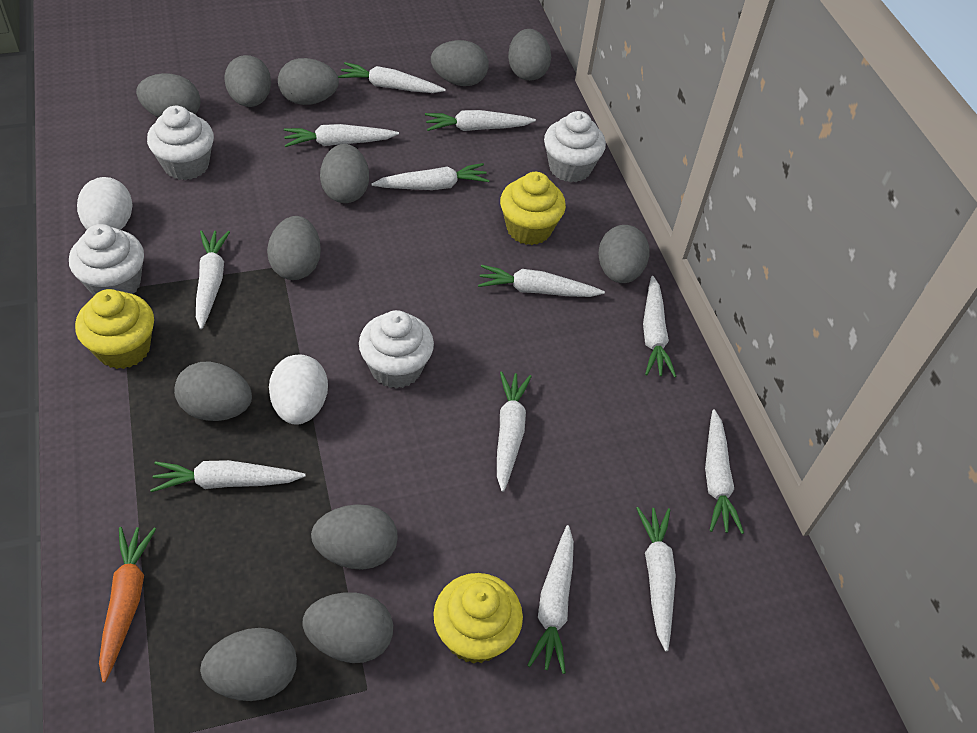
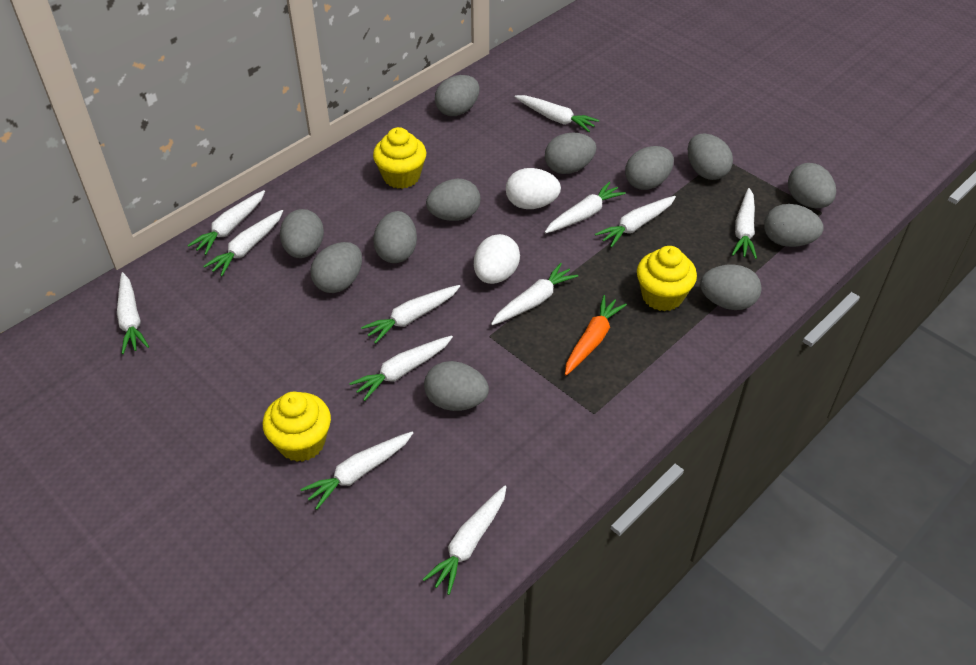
white cupcake: 4 -> 0

